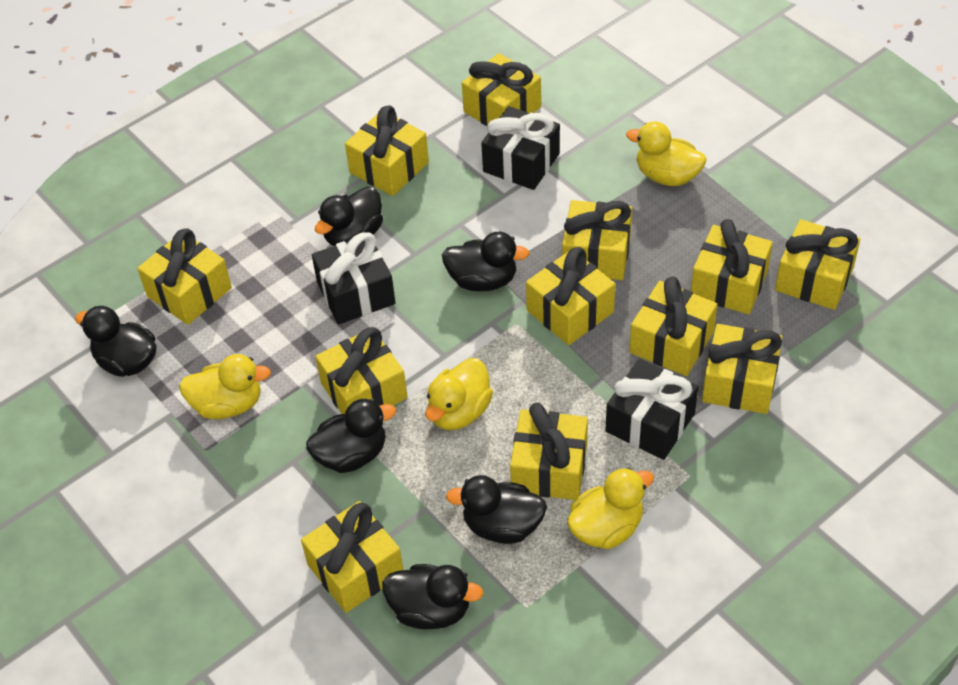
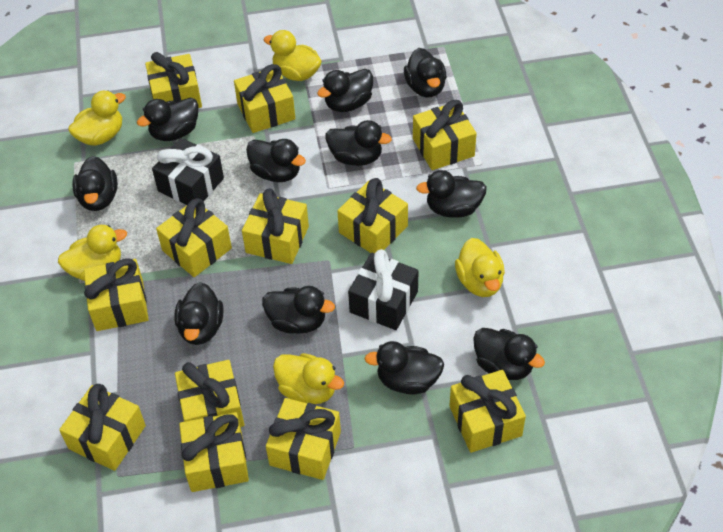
black duck: 6 -> 11
black gift: 3 -> 2
yellow duck: 4 -> 5

